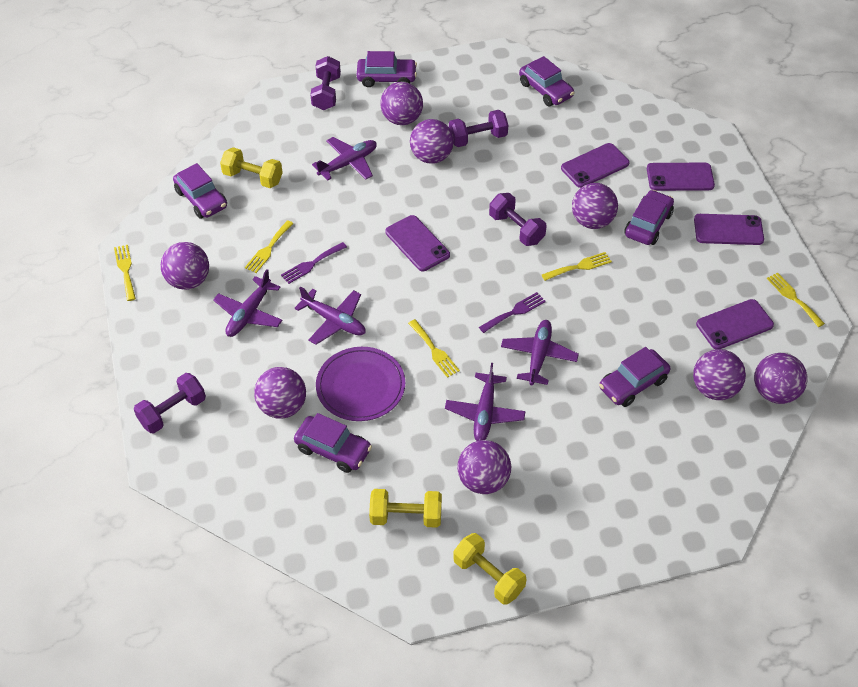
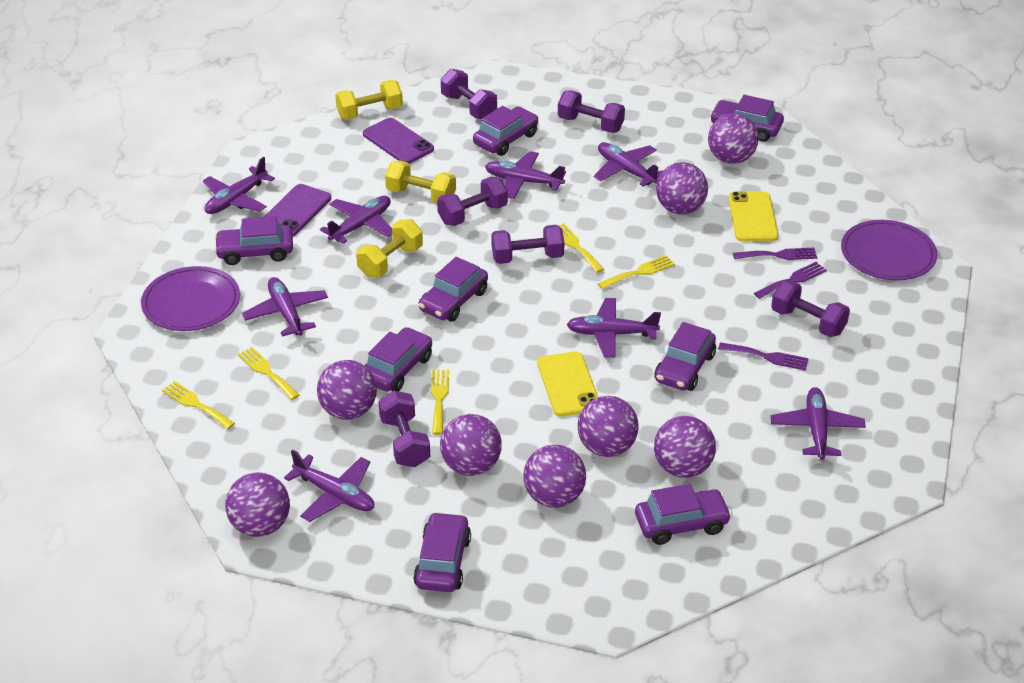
purple car: 6 -> 8
purple dumbbell: 4 -> 6
purple fork: 2 -> 3
purple phone: 5 -> 2
purple plane: 5 -> 8
purple plate: 1 -> 2
yellow phone: 0 -> 2

